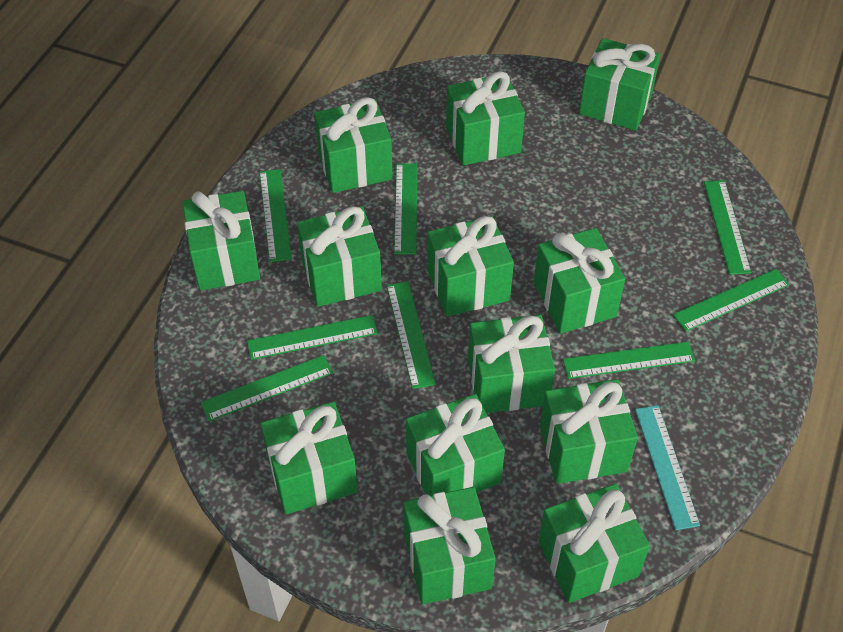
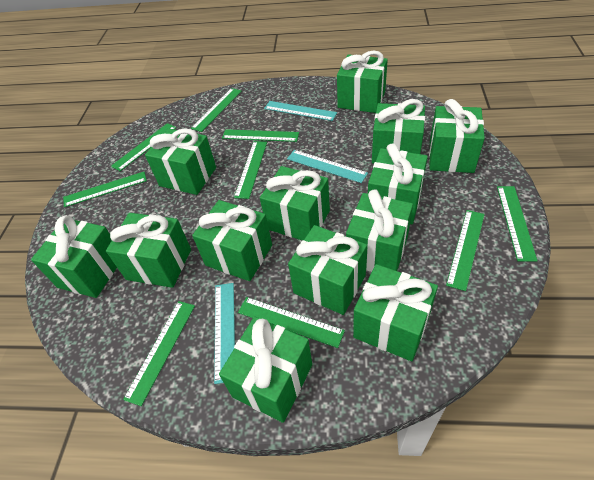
green ruler: 8 -> 9
turquoise ruler: 1 -> 3

